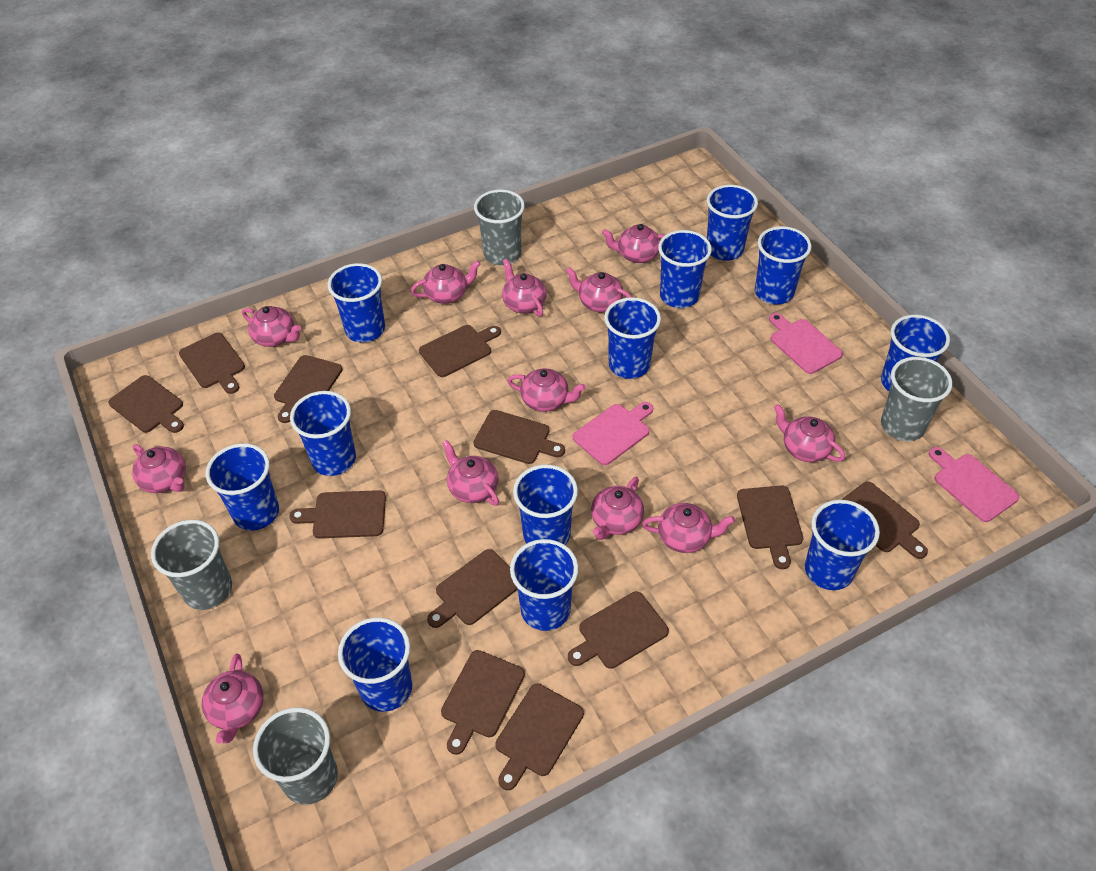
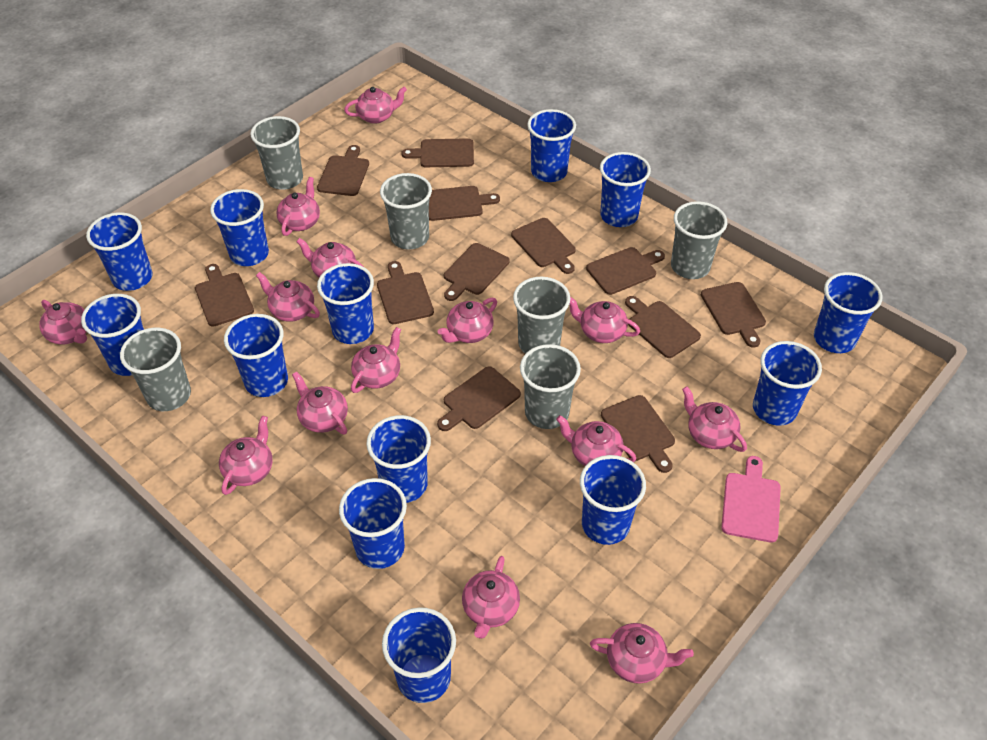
blue cup: 12 -> 13
grey cup: 4 -> 6
pink cutting board: 3 -> 1
pink teapot: 12 -> 14

